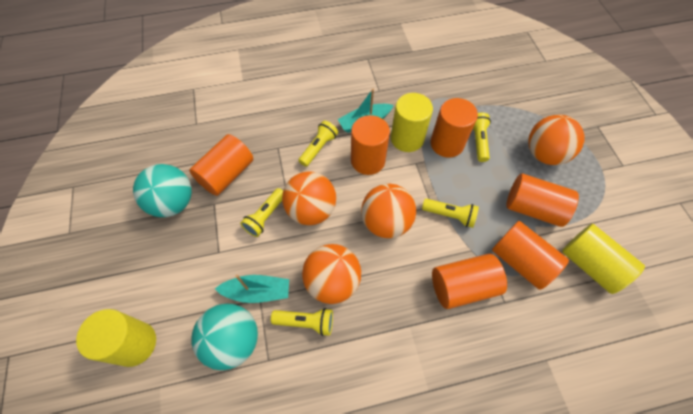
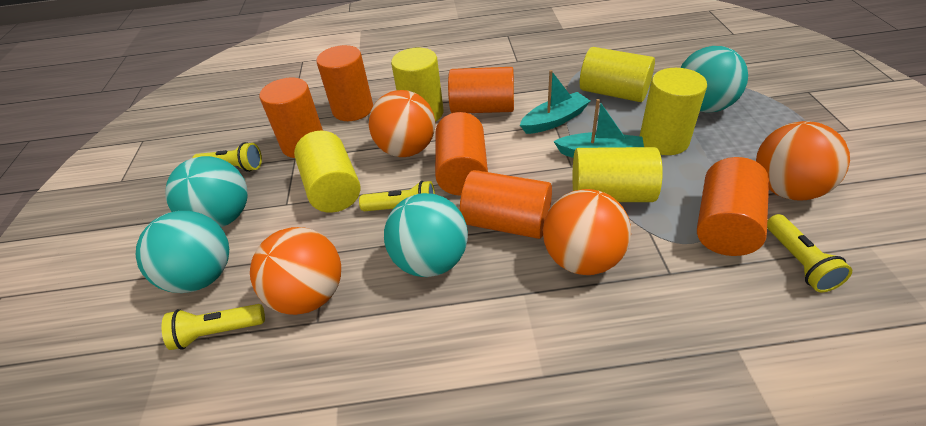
turquoise ball: 2 -> 4
yellow cylinder: 3 -> 5
yellow flashlight: 5 -> 4

